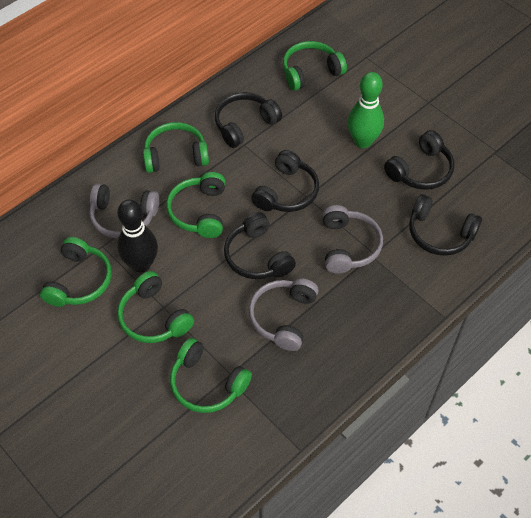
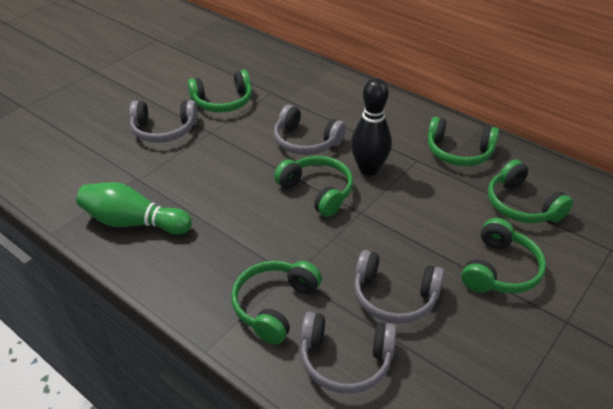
black headphones: 5 -> 0
grey headphones: 3 -> 4

